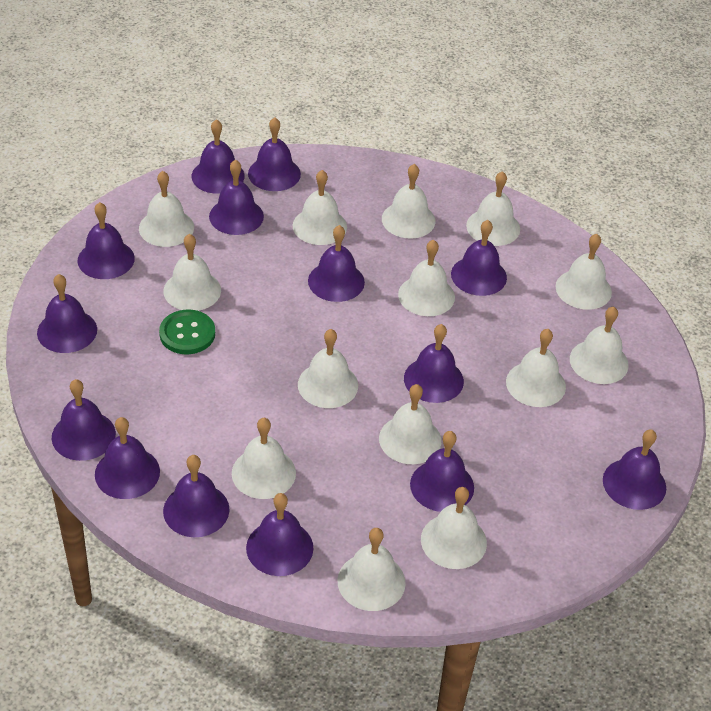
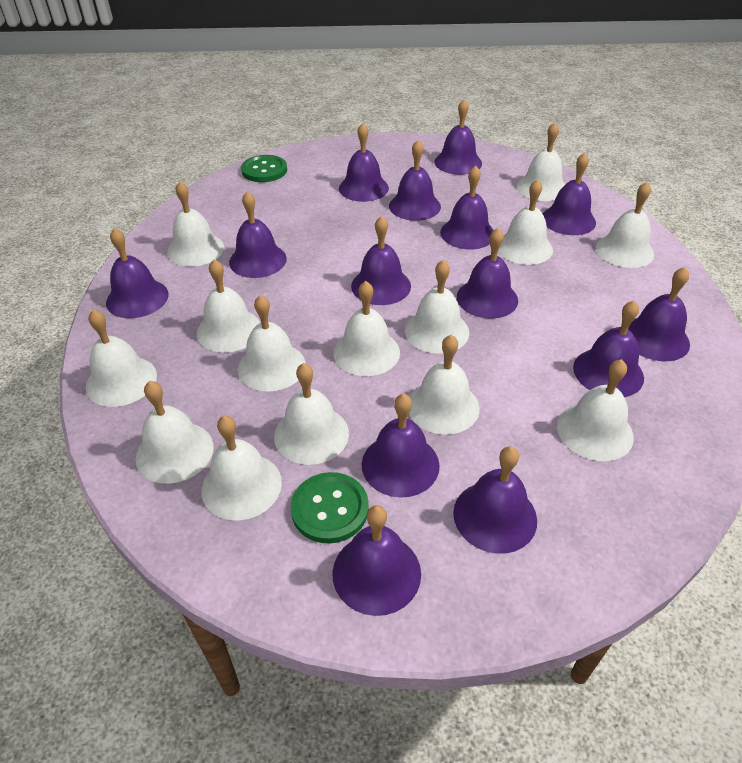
green button: 1 -> 2

